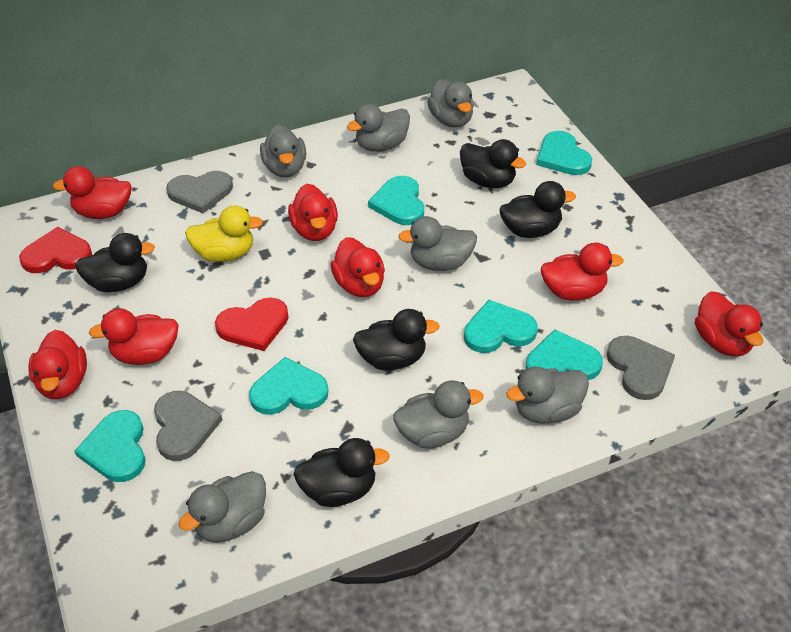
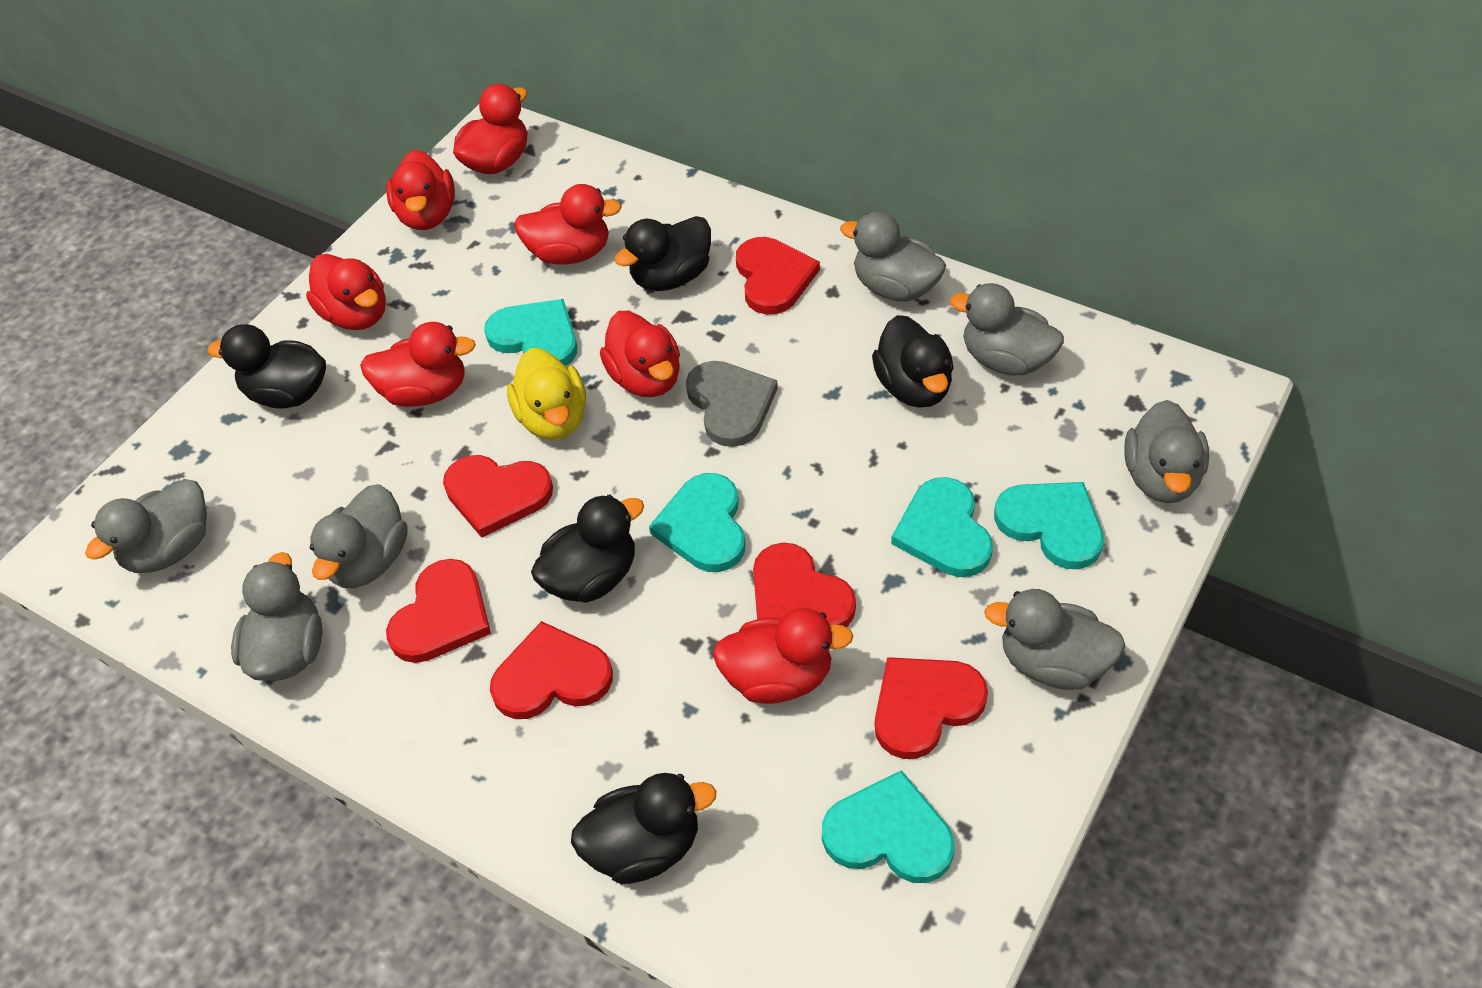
grey heart: 3 -> 1
red heart: 2 -> 6
turquoise heart: 6 -> 5

